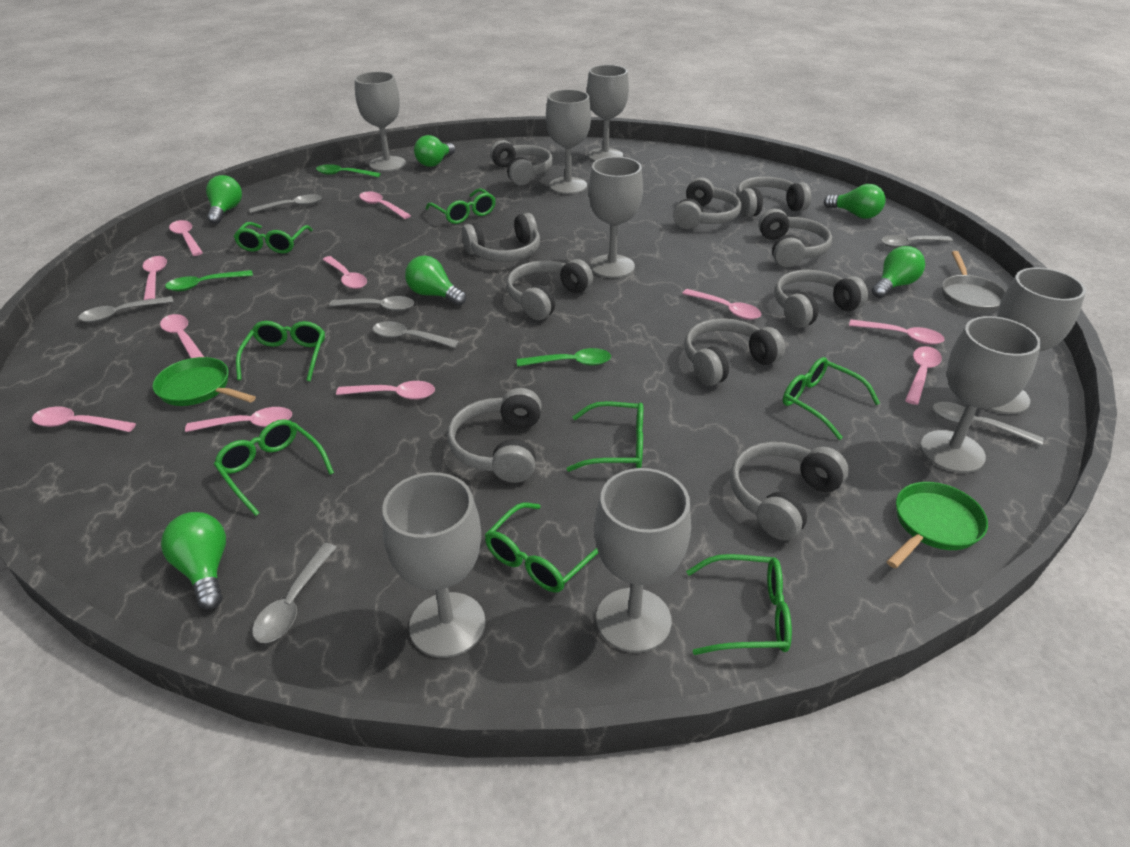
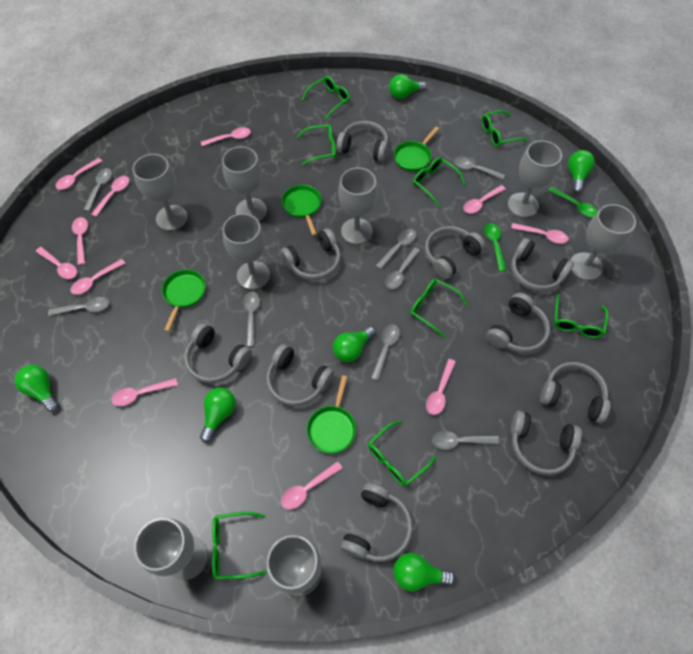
green pan: 2 -> 4
green spoon: 3 -> 2
grey pan: 1 -> 0
grey spoon: 7 -> 8

